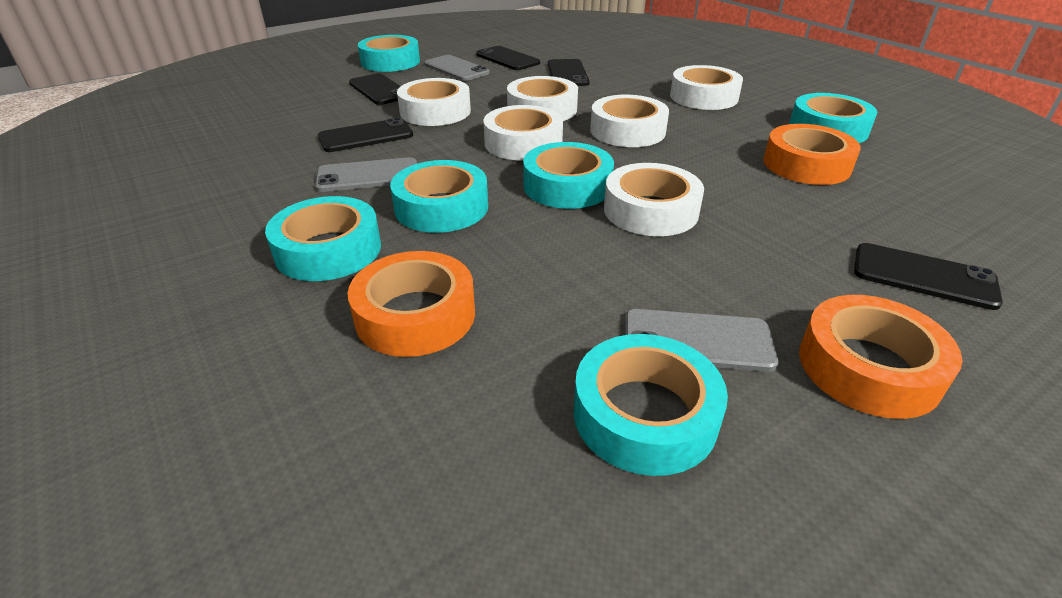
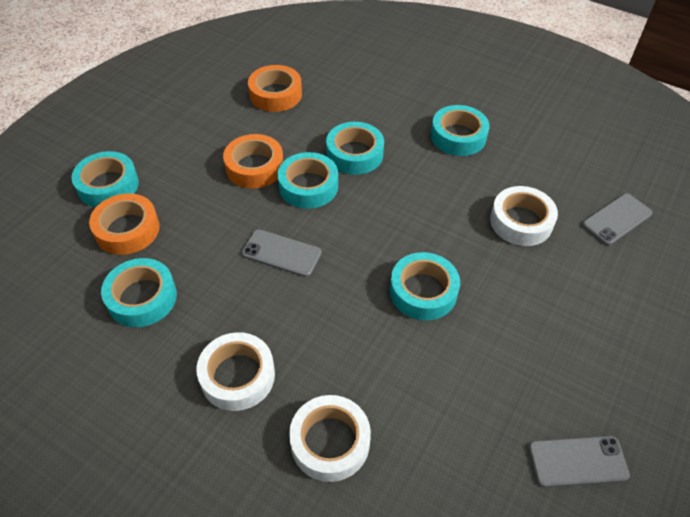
black phone: 5 -> 0
white tape: 6 -> 3

